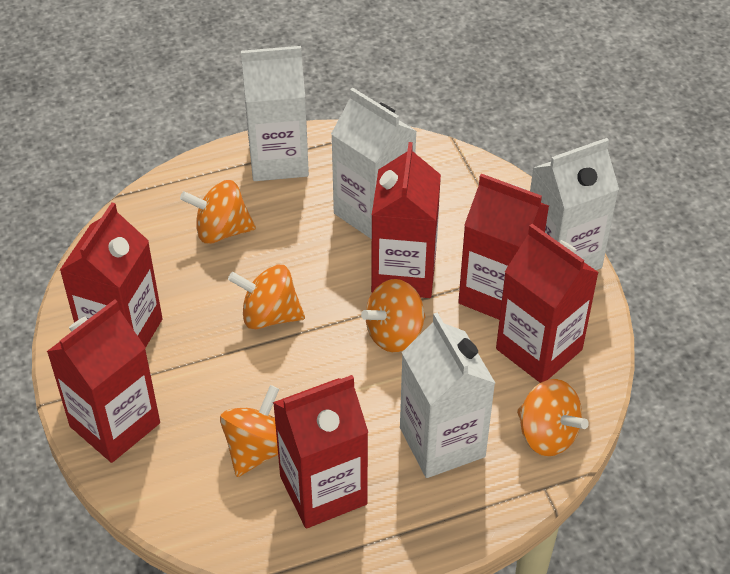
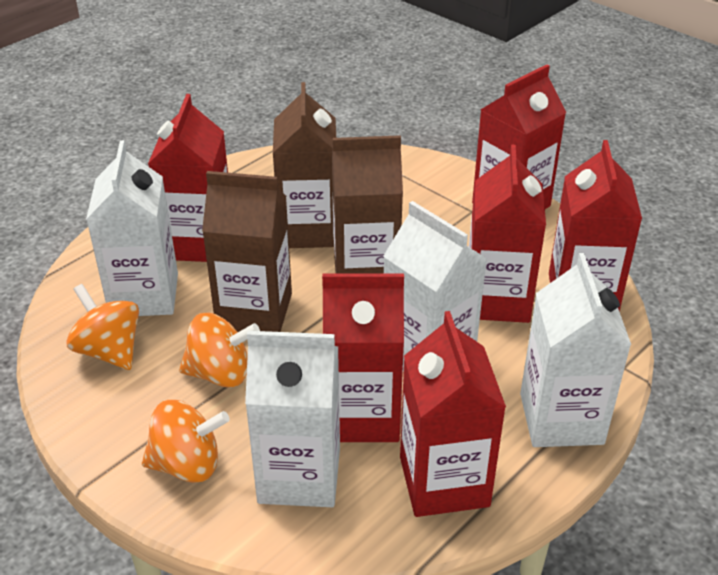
brown carton: 0 -> 3
orange spinning top: 5 -> 3

